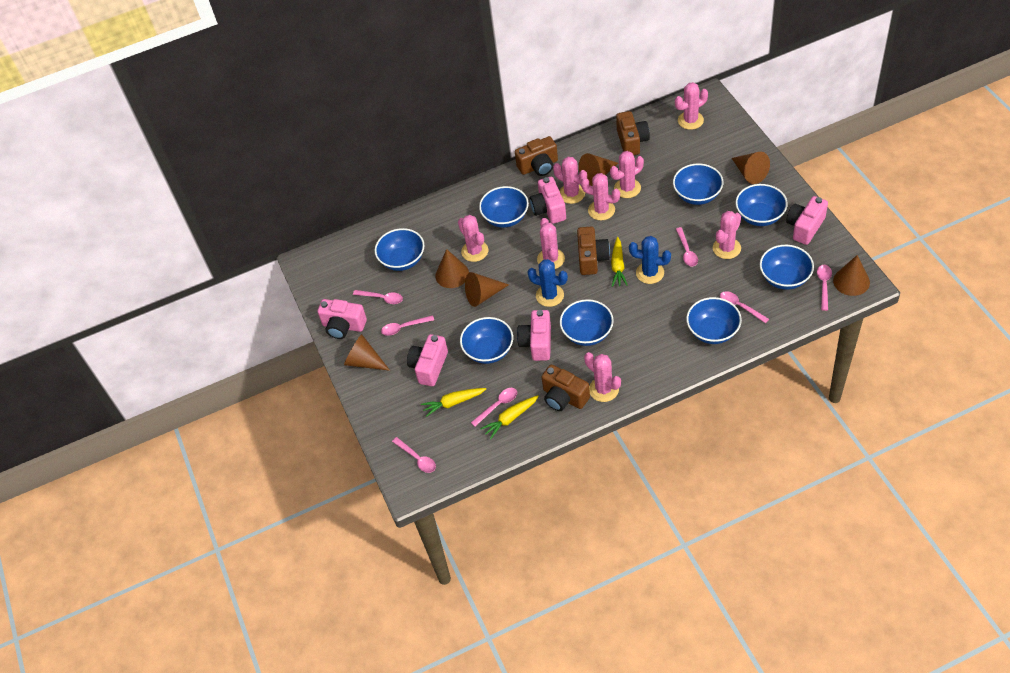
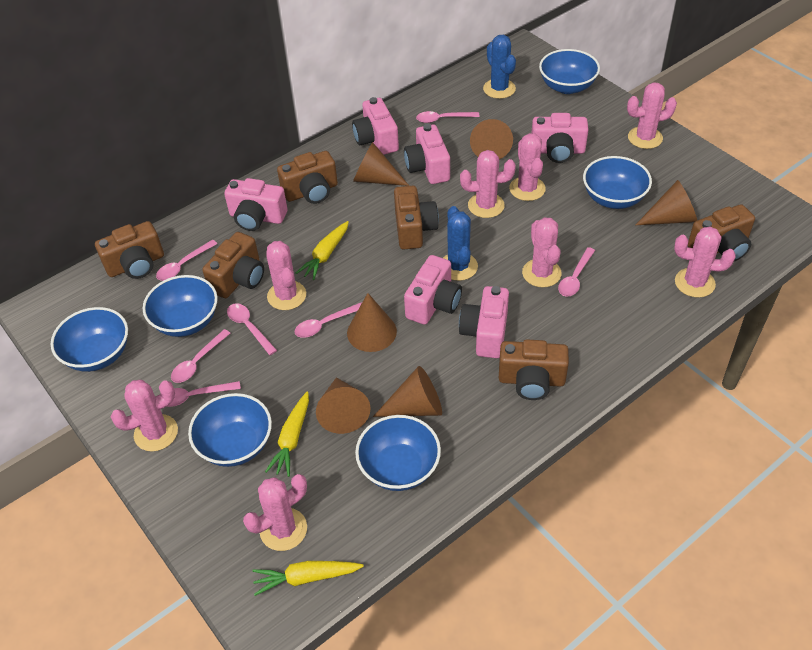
blue bowl: 8 -> 6
brown camera: 4 -> 6
pink camera: 5 -> 6

